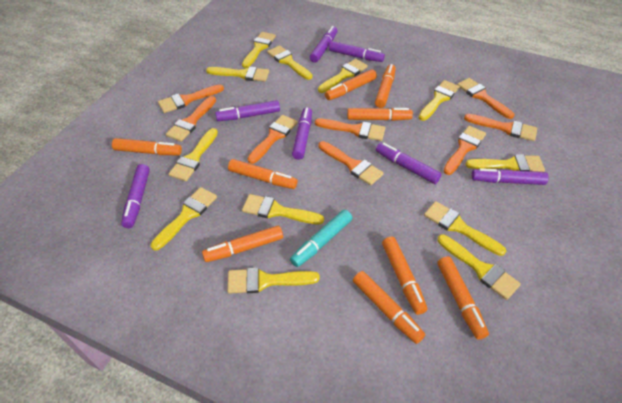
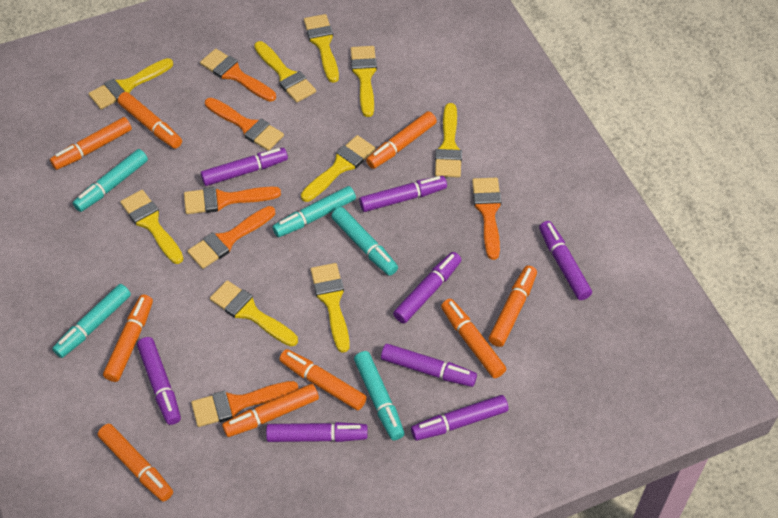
orange brush: 8 -> 6
purple marker: 7 -> 8
turquoise marker: 1 -> 5
yellow brush: 12 -> 9

